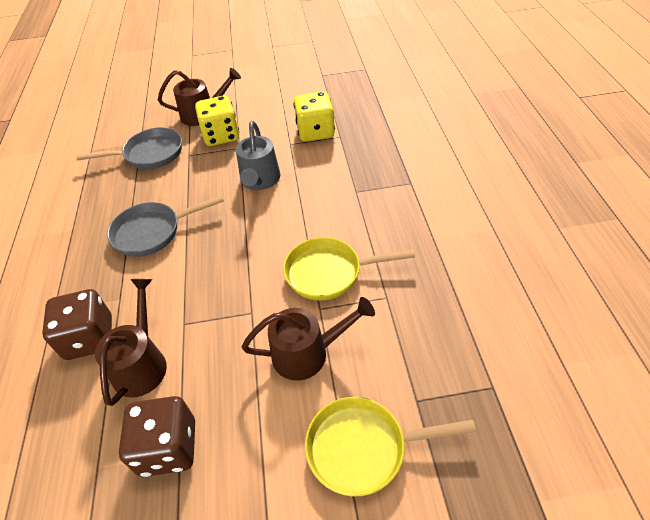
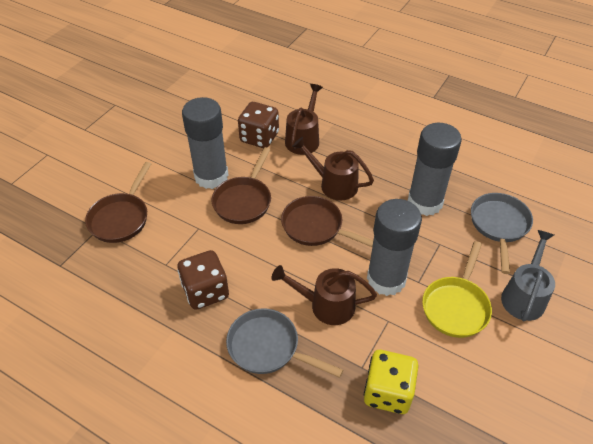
brown pan: 0 -> 3
grey glue stick: 0 -> 3
yellow dice: 2 -> 1
yellow pan: 2 -> 1

